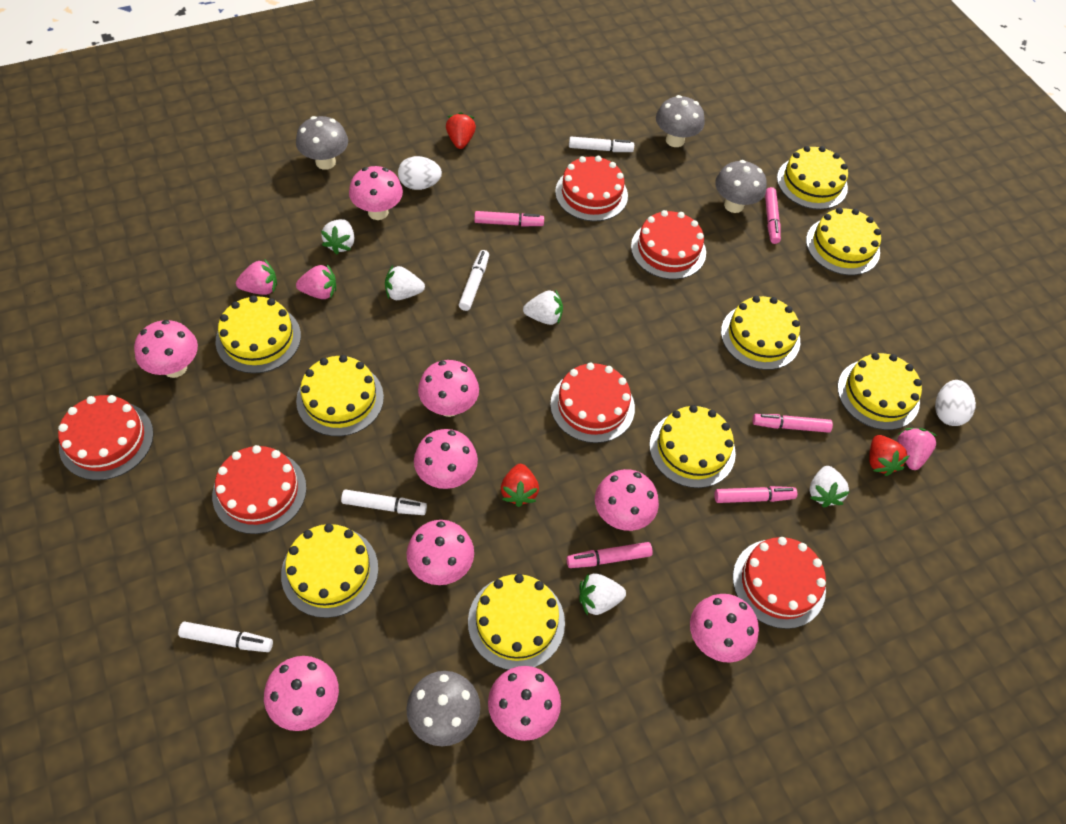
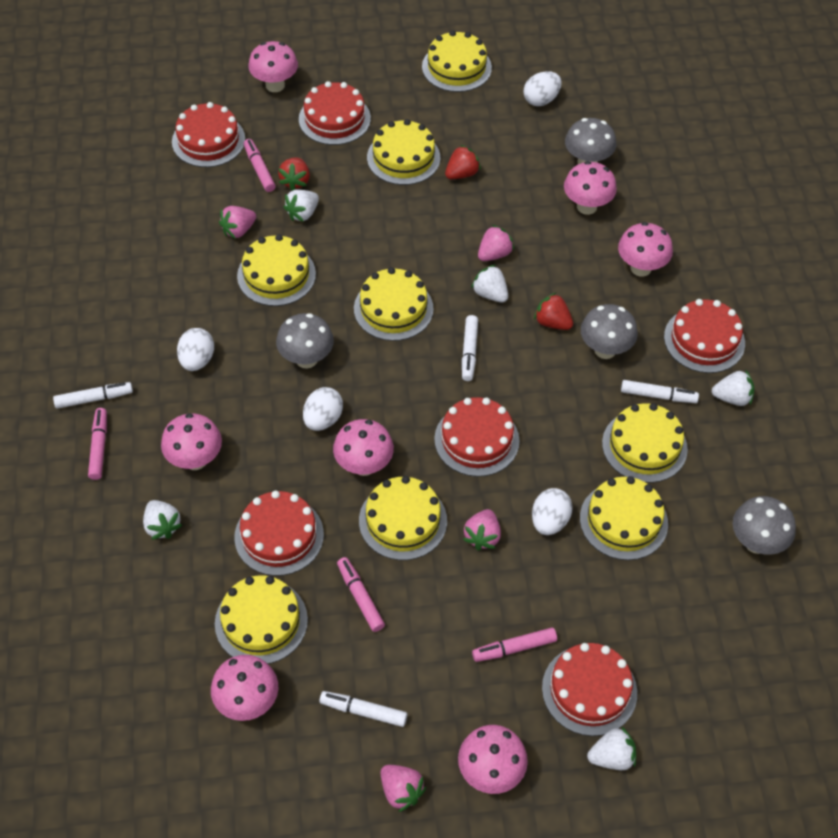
pink marker: 5 -> 4
pink mushroom: 9 -> 7
pink strawberry: 3 -> 4
white egg: 2 -> 4
yellow cake: 9 -> 8

